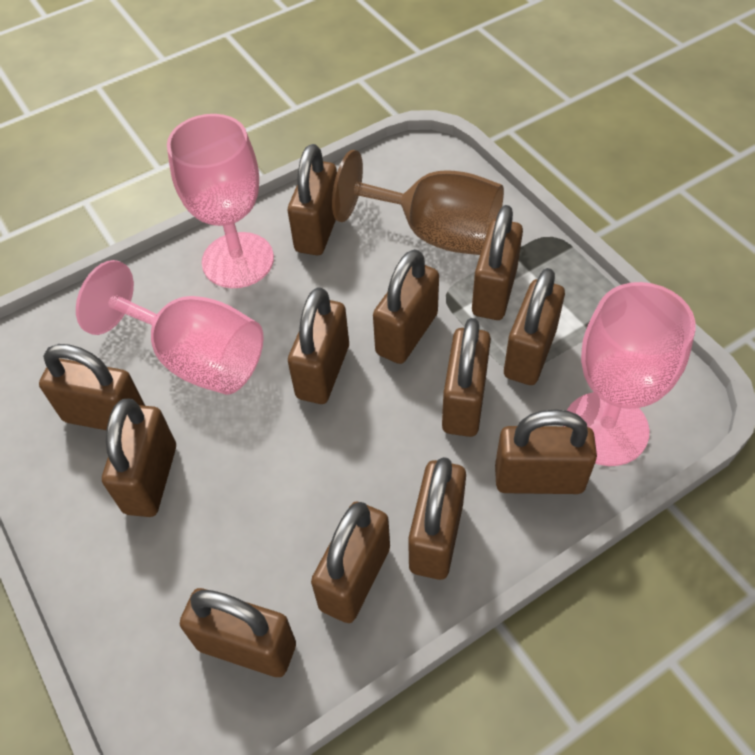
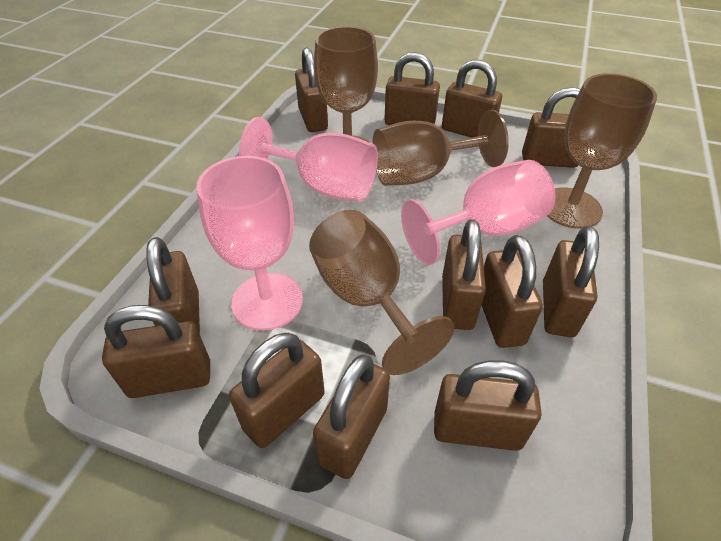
brown goblet: 1 -> 4

